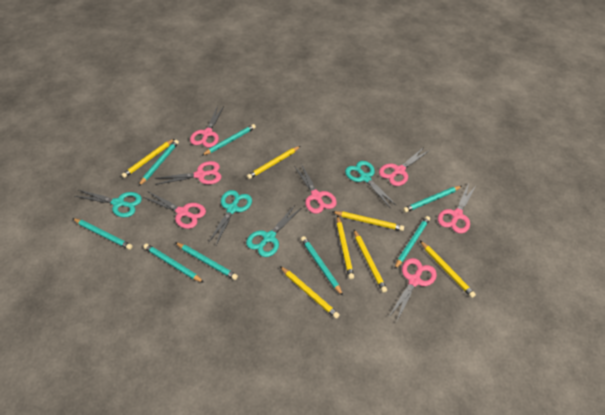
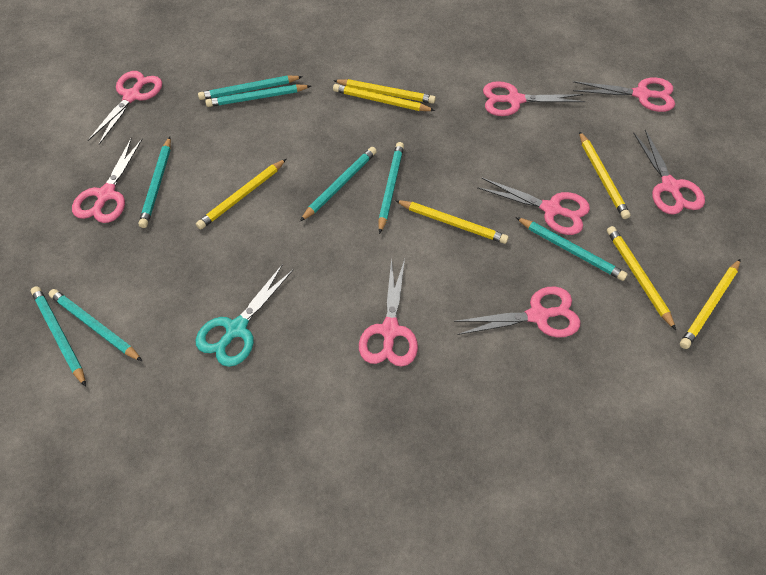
pink scissors: 7 -> 8
turquoise scissors: 4 -> 1

